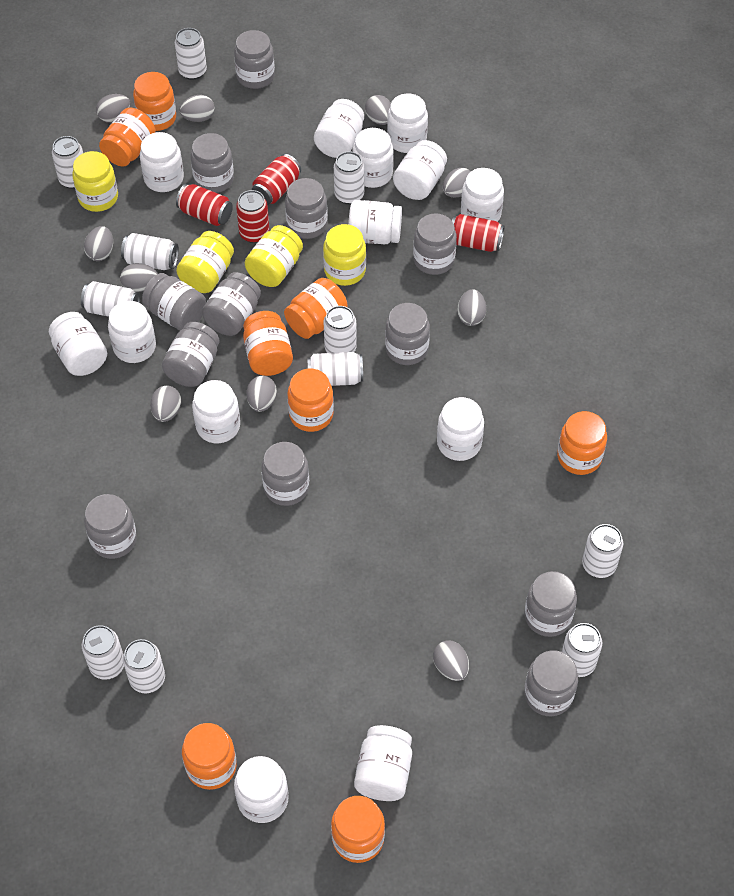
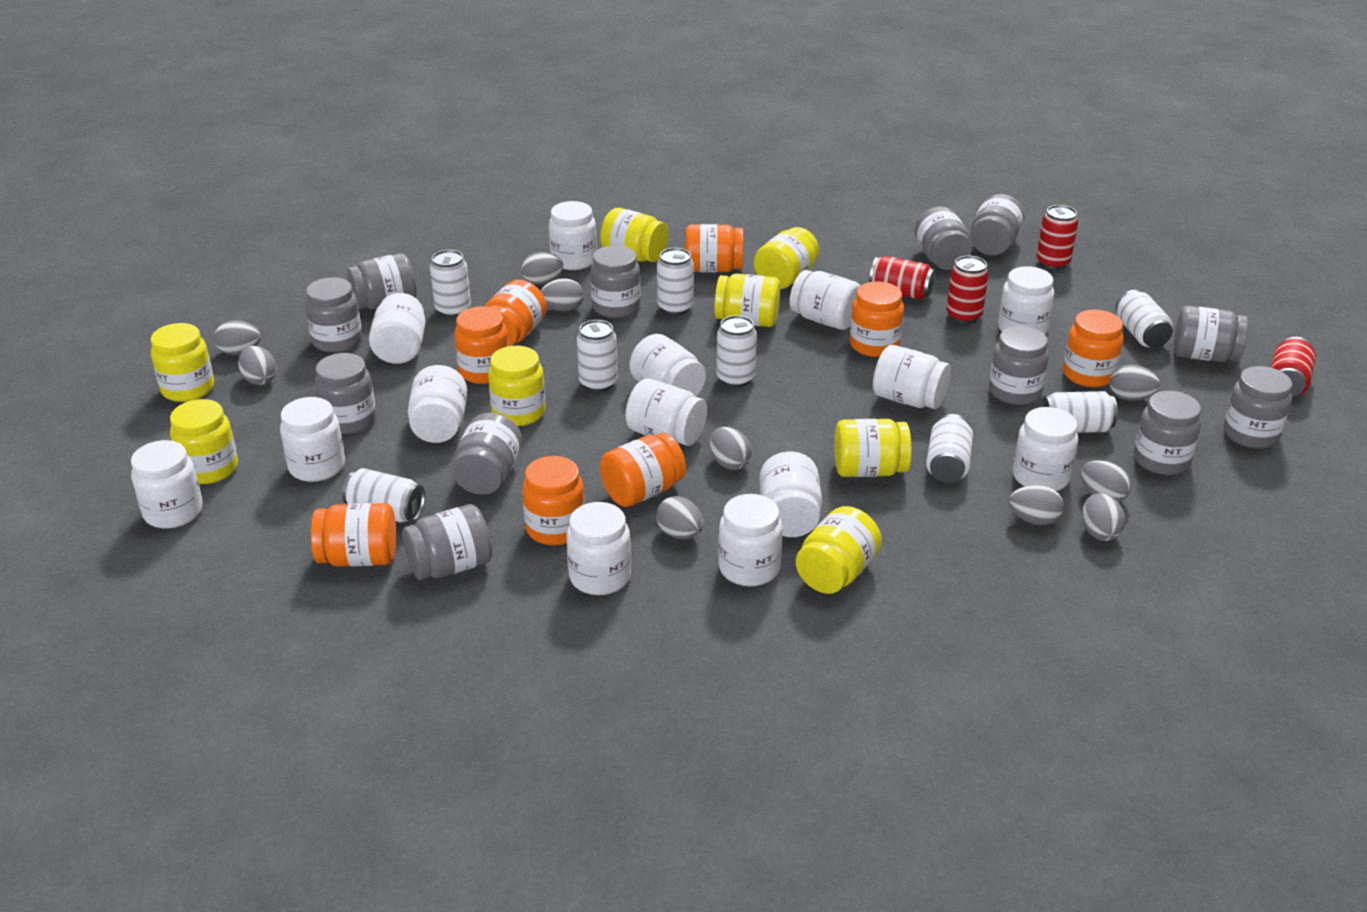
white can: 11 -> 8
white jar: 13 -> 14
yellow jar: 4 -> 8

